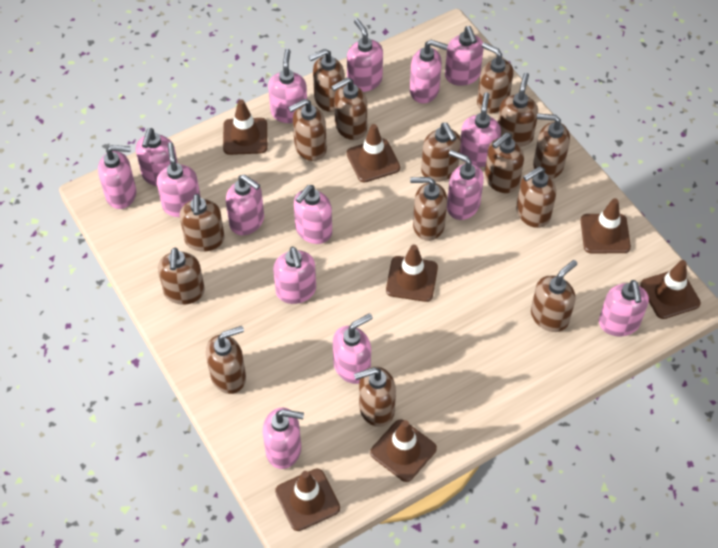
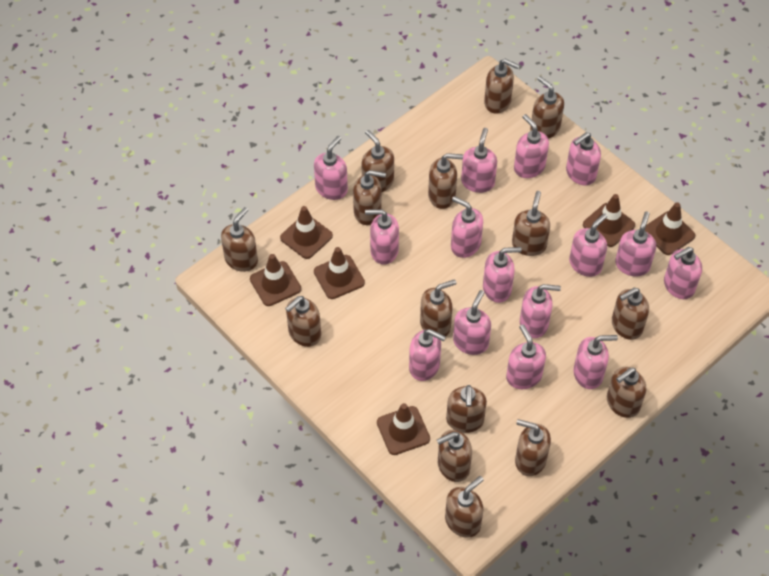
brown traffic cone: 7 -> 6

